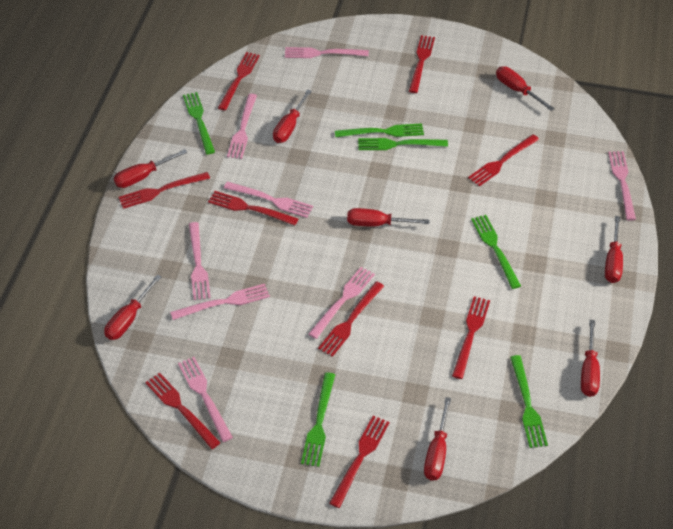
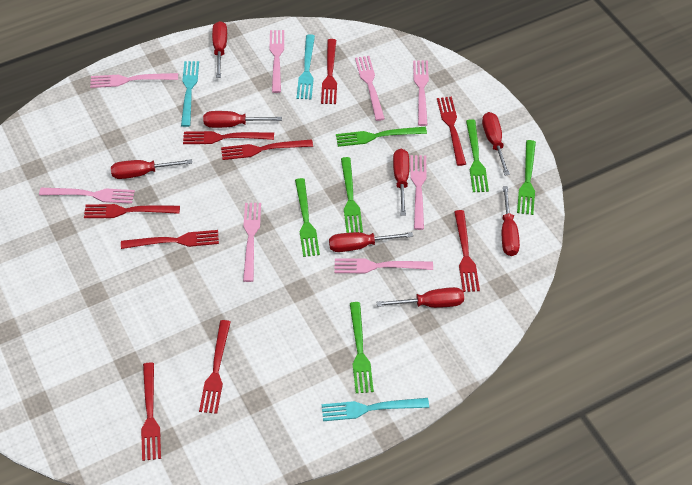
turquoise fork: 0 -> 3

